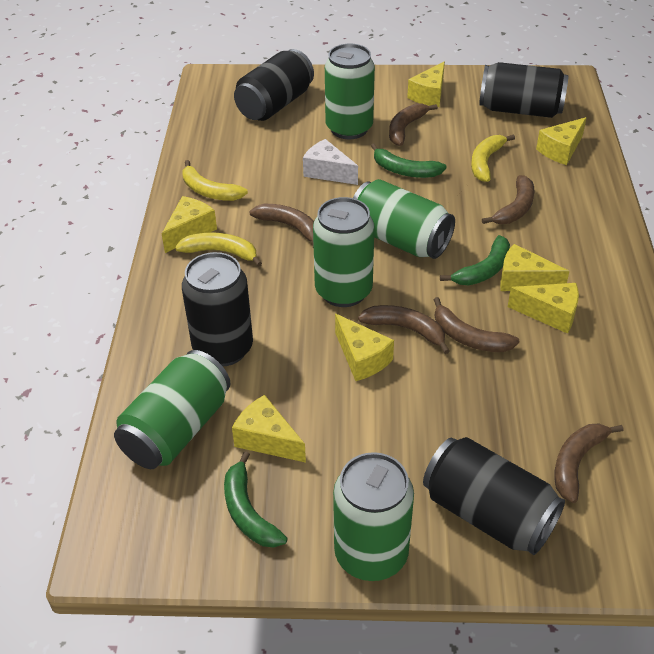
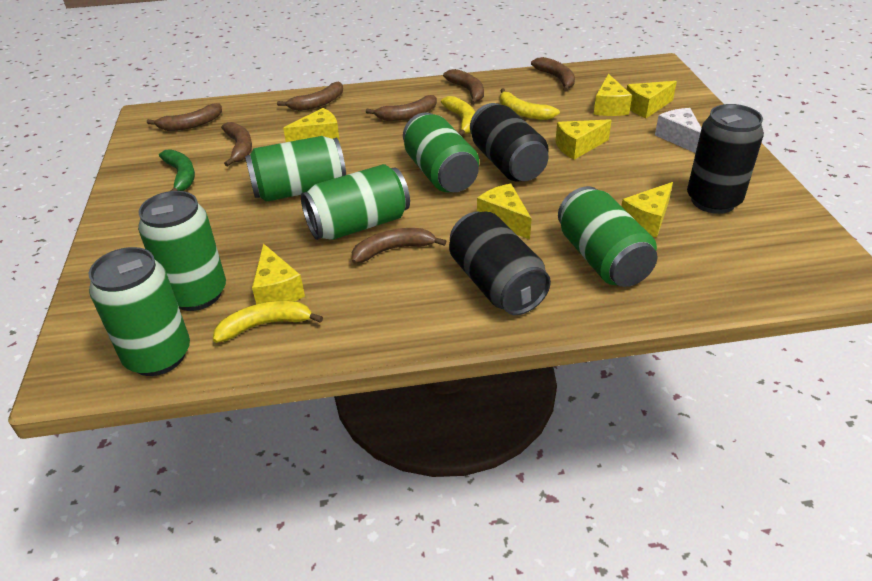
black can: 4 -> 3
brown banana: 6 -> 7
green banana: 3 -> 1
green can: 5 -> 6

